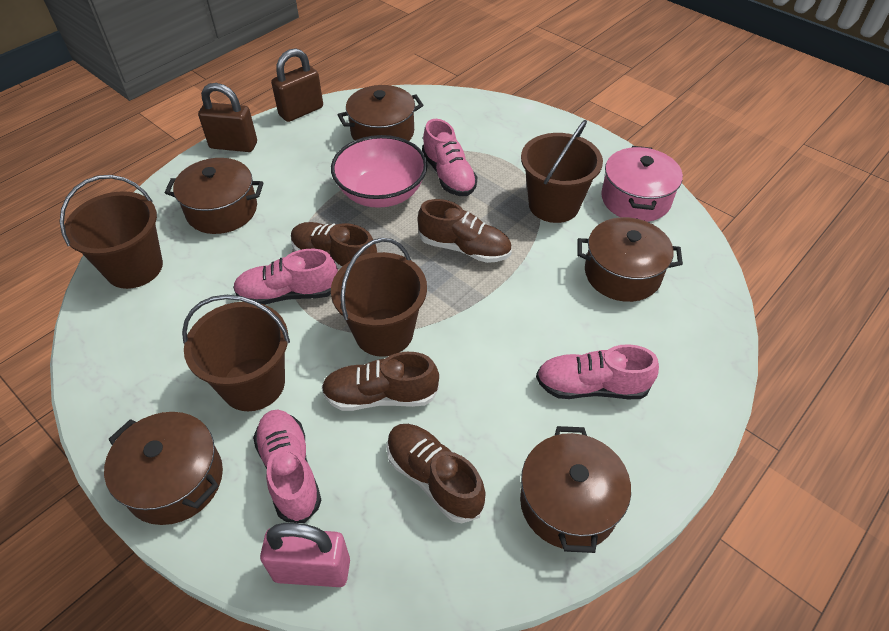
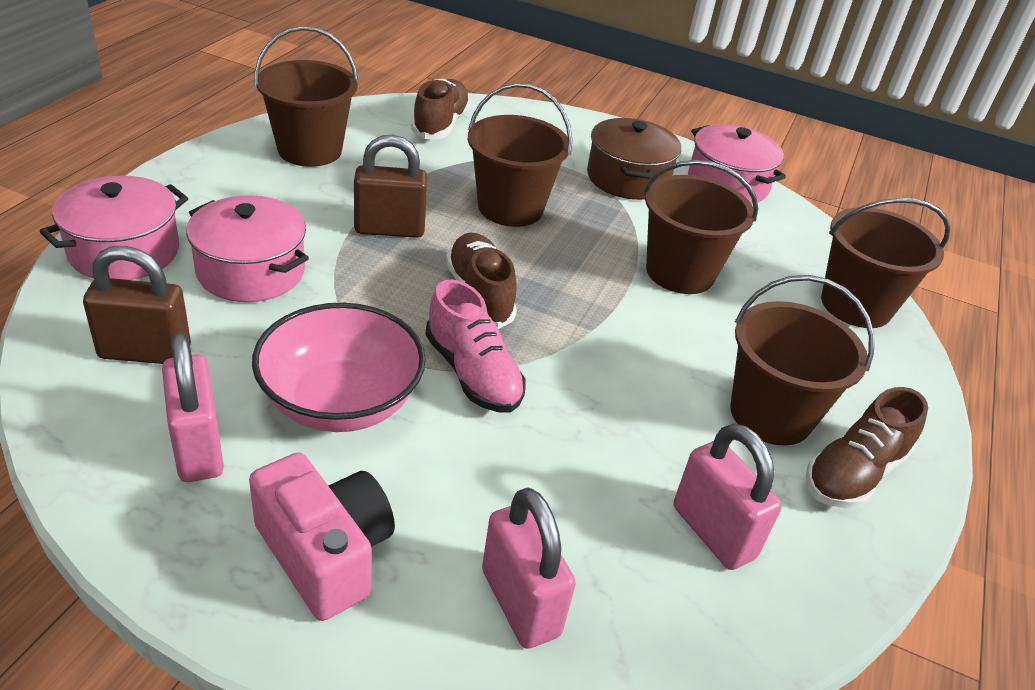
brown bucket: 4 -> 5
brown pot: 5 -> 1
brown shoe: 4 -> 3
pink camera: 0 -> 1
pink padlock: 1 -> 3
pink pot: 1 -> 3
pink shoe: 4 -> 1

